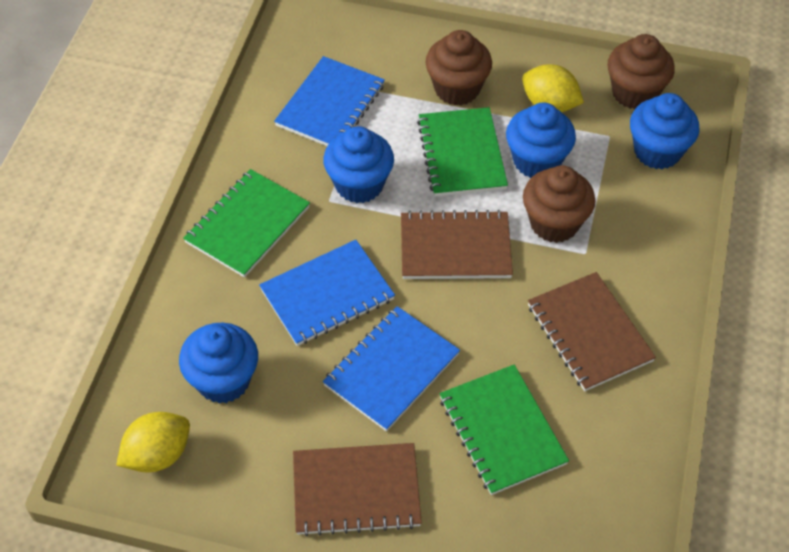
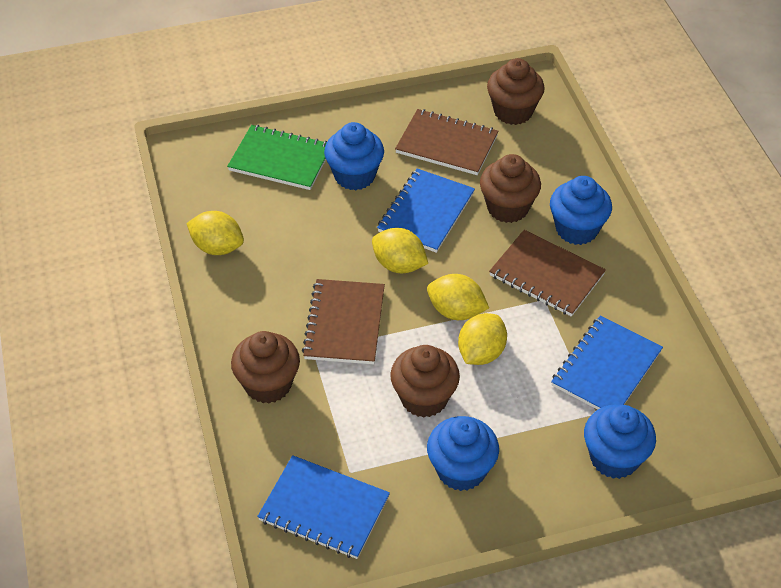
brown cupcake: 3 -> 4
green notebook: 3 -> 1
yellow lemon: 2 -> 4

